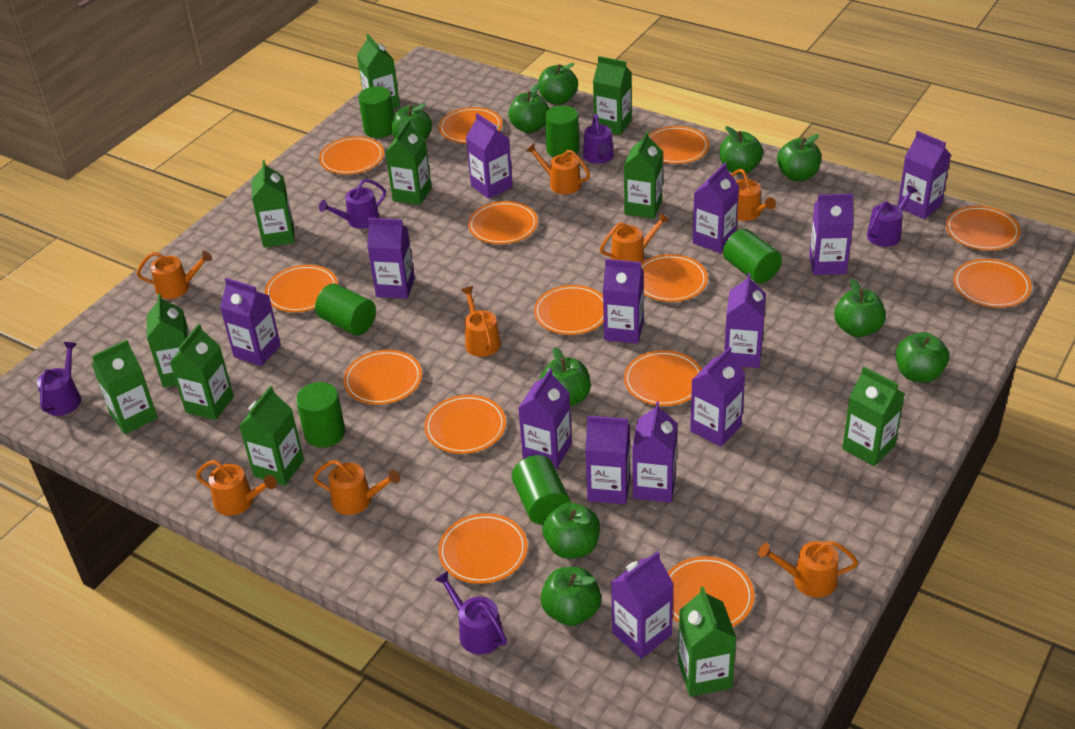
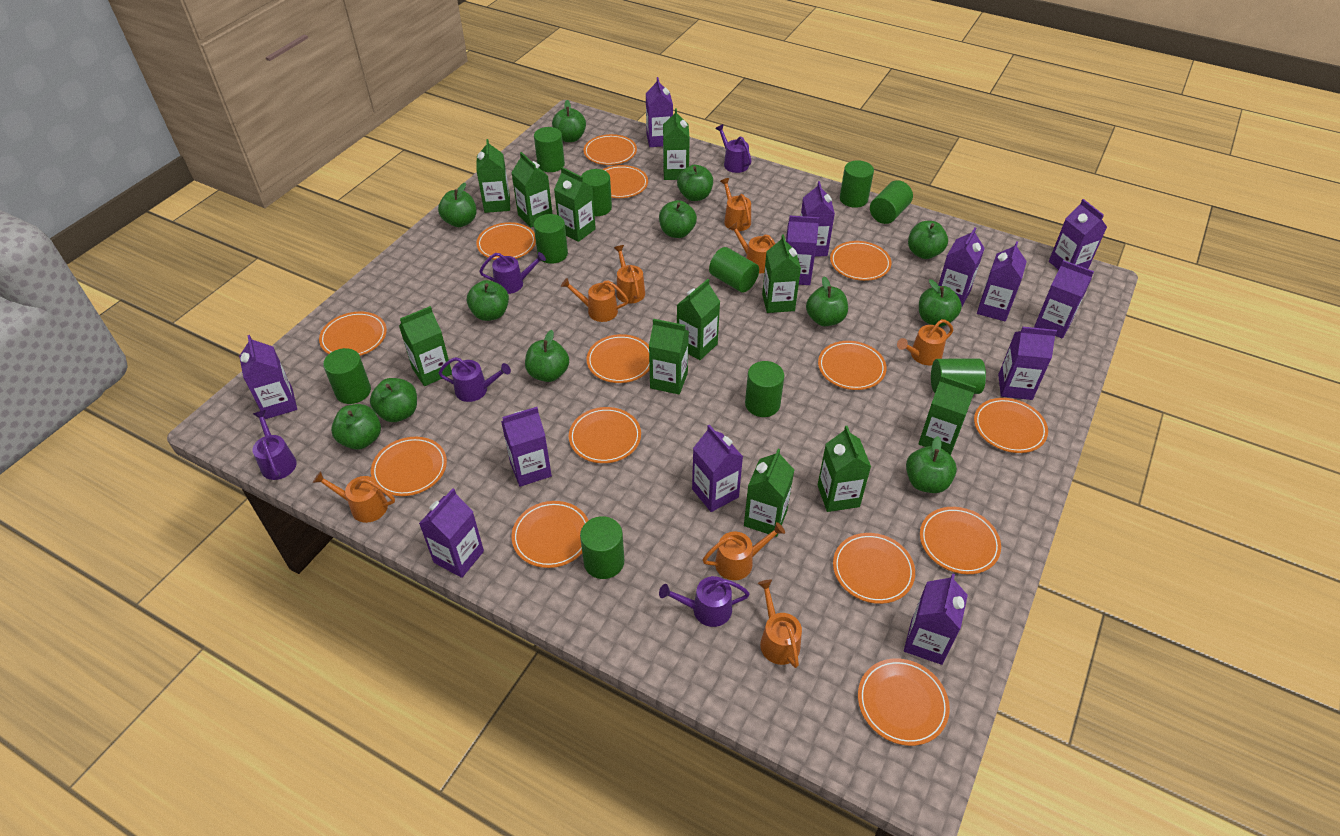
green apple: 10 -> 12
green cylinder: 6 -> 10

